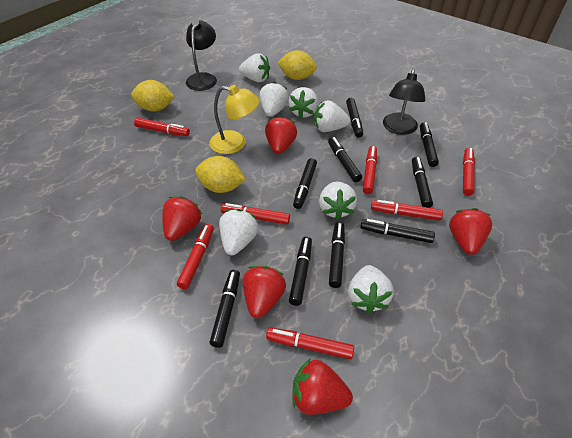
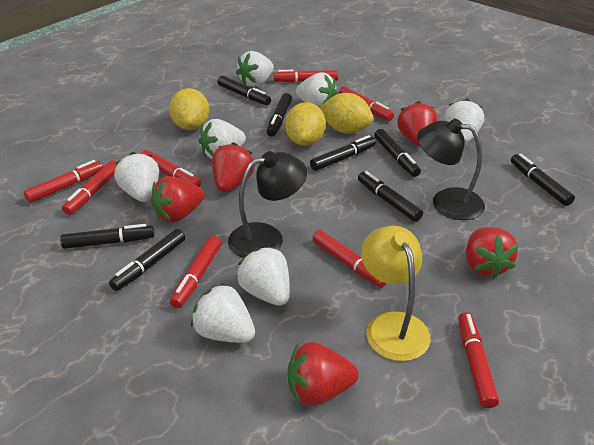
black marker: 9 -> 8
red marker: 7 -> 8

